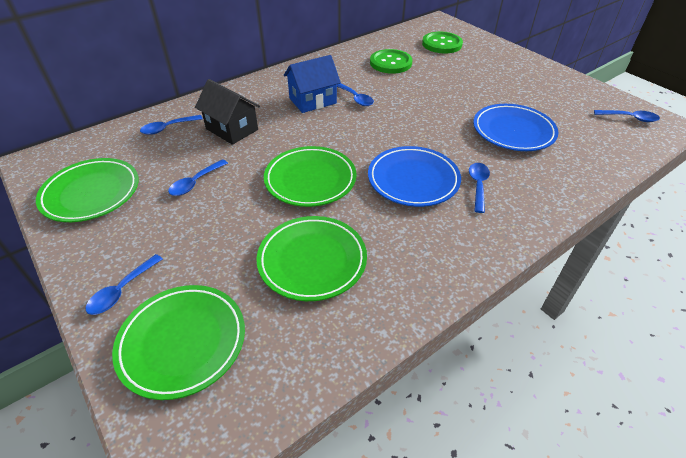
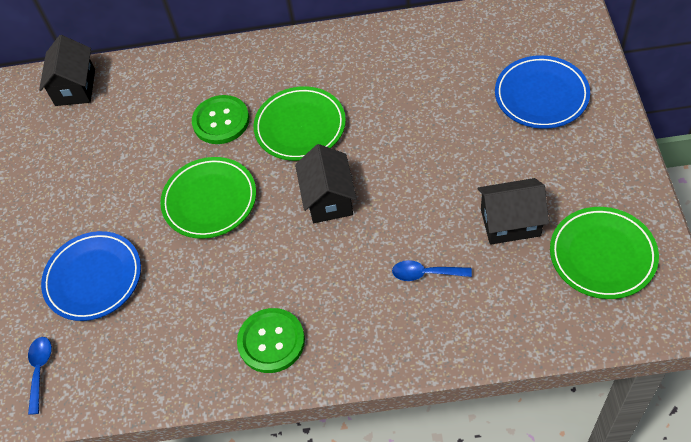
black house: 1 -> 3
blue house: 1 -> 0
blue spoon: 6 -> 2
green plate: 4 -> 3

